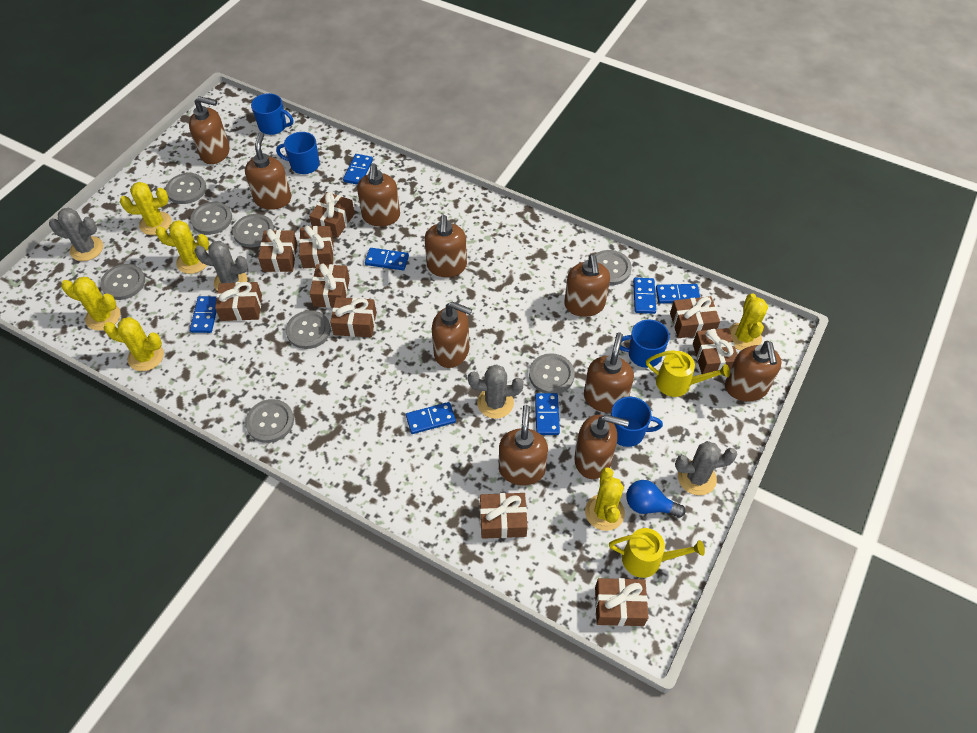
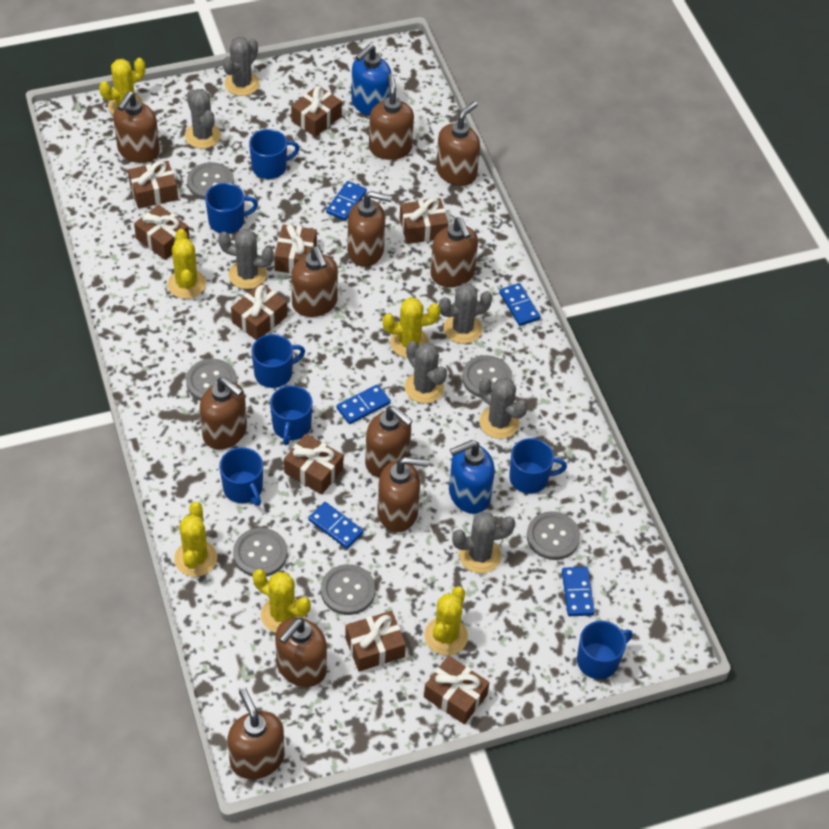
blue domino: 7 -> 5
blue light bulb: 1 -> 0
blue mug: 4 -> 7
blue soap dispenser: 0 -> 2
brown gift: 10 -> 9
brown soap dispenser: 10 -> 11
grey button: 8 -> 6
grey cactus: 4 -> 7
yellow watering can: 2 -> 0

